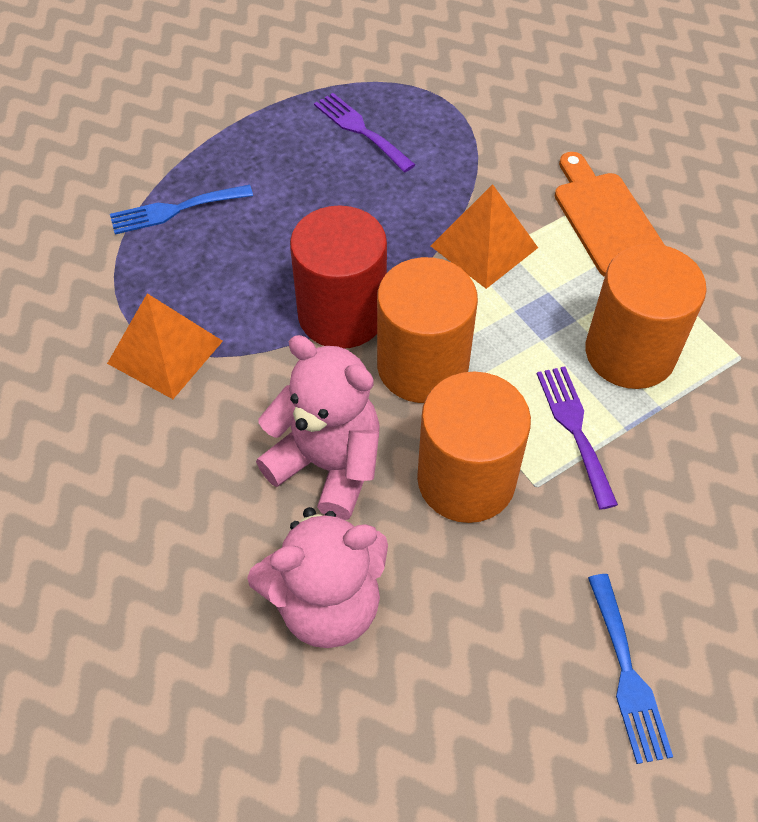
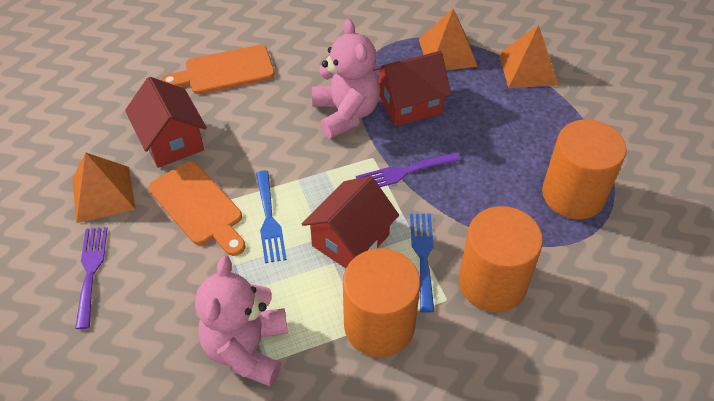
orange cutting board: 1 -> 2
orange pyramid: 2 -> 3
red cylinder: 1 -> 0
red house: 0 -> 3

